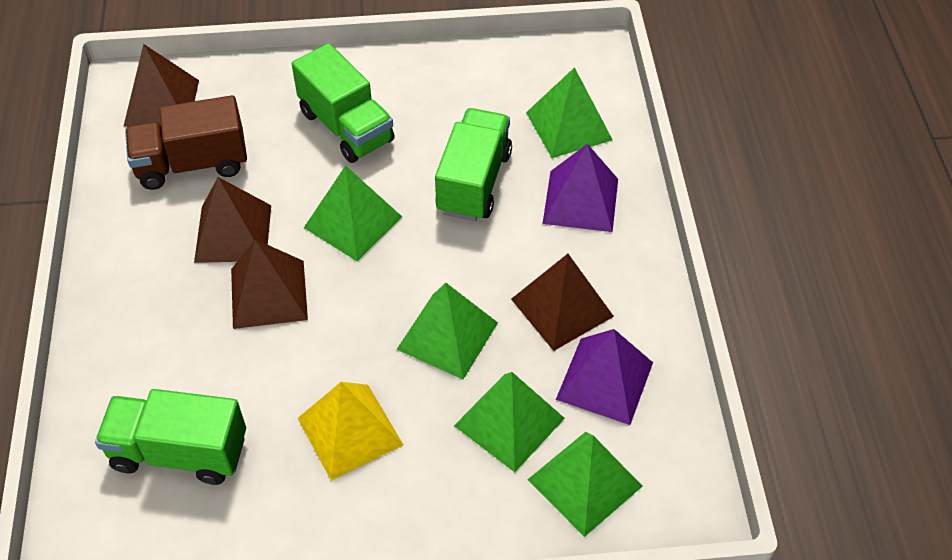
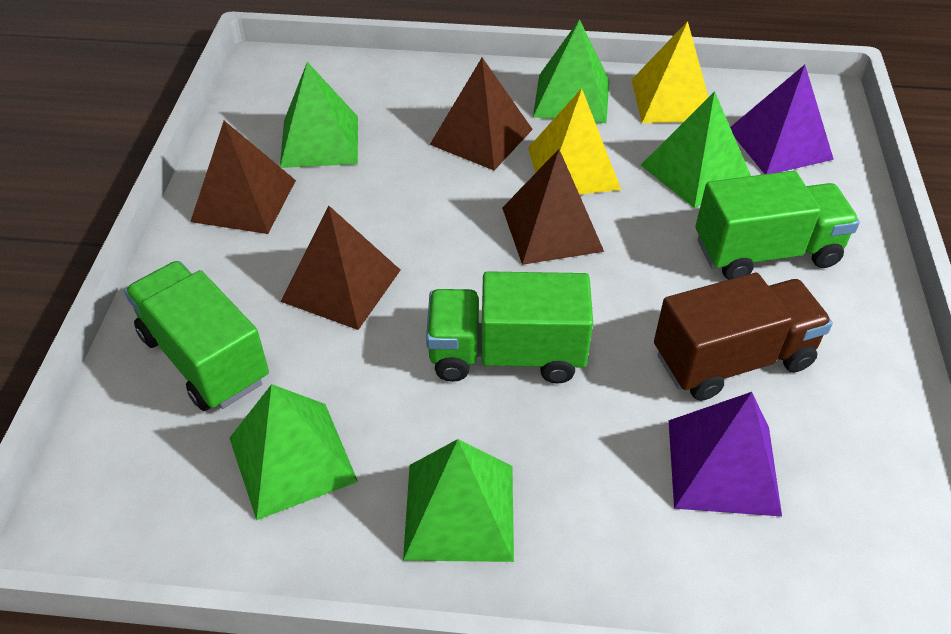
yellow pyramid: 1 -> 2

